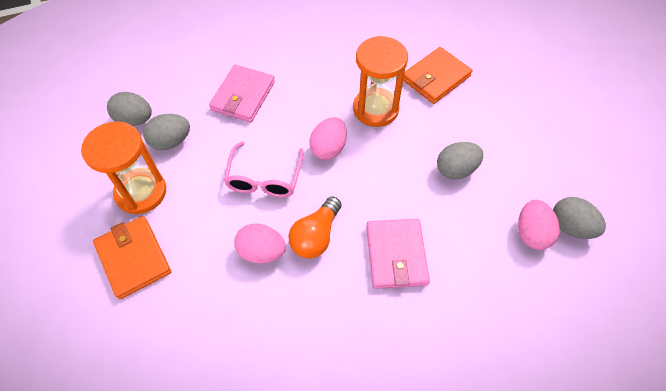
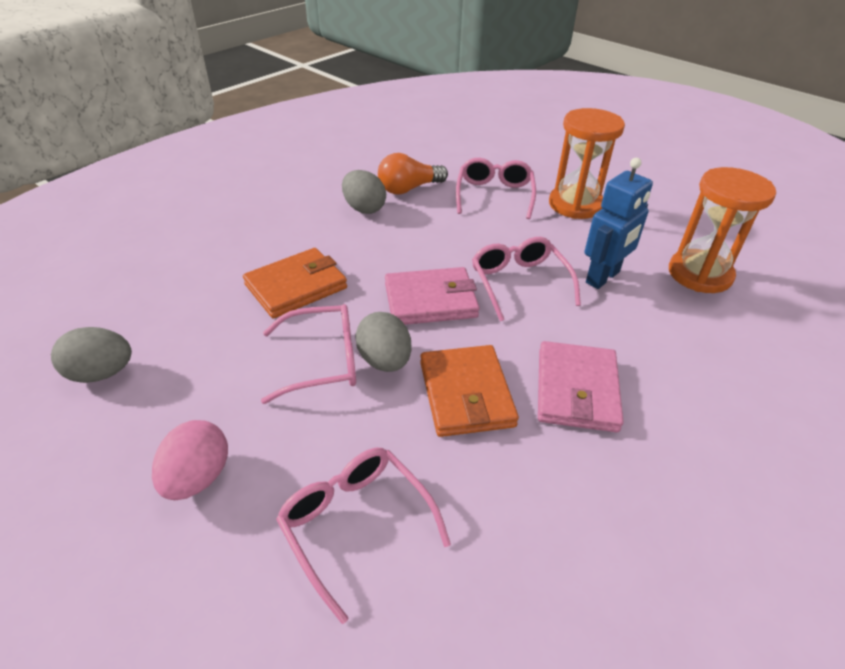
blue robot: 0 -> 1
grey egg: 4 -> 3
pink egg: 3 -> 1
pink glasses: 1 -> 4

